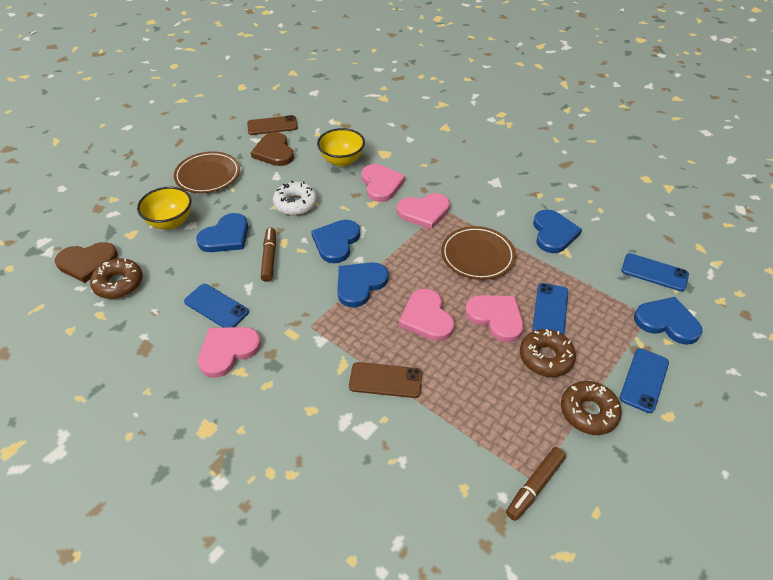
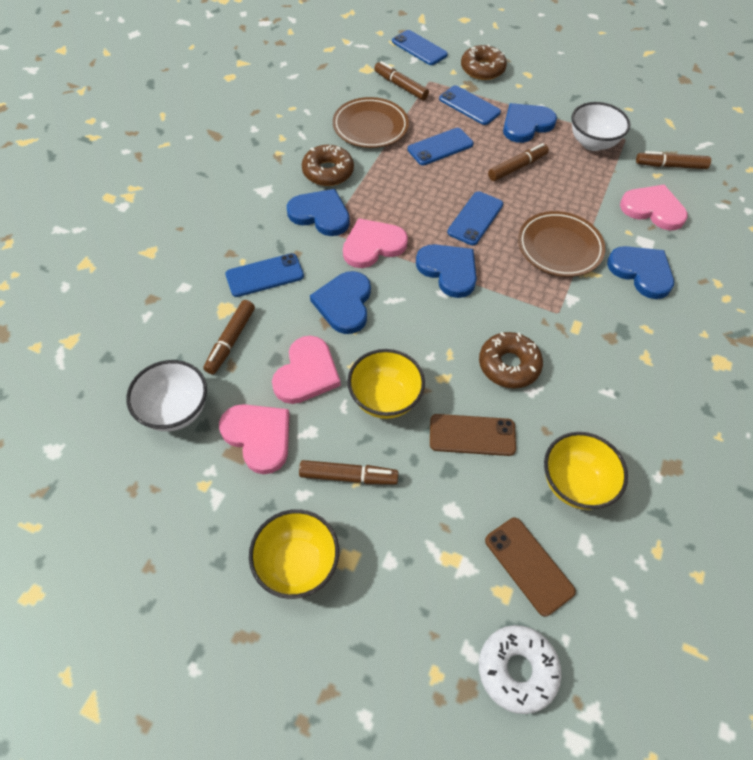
blue phone: 4 -> 5
brown heart: 2 -> 0
brown marker: 2 -> 5
pink heart: 5 -> 4
white bowl: 0 -> 2
yellow bowl: 2 -> 3

